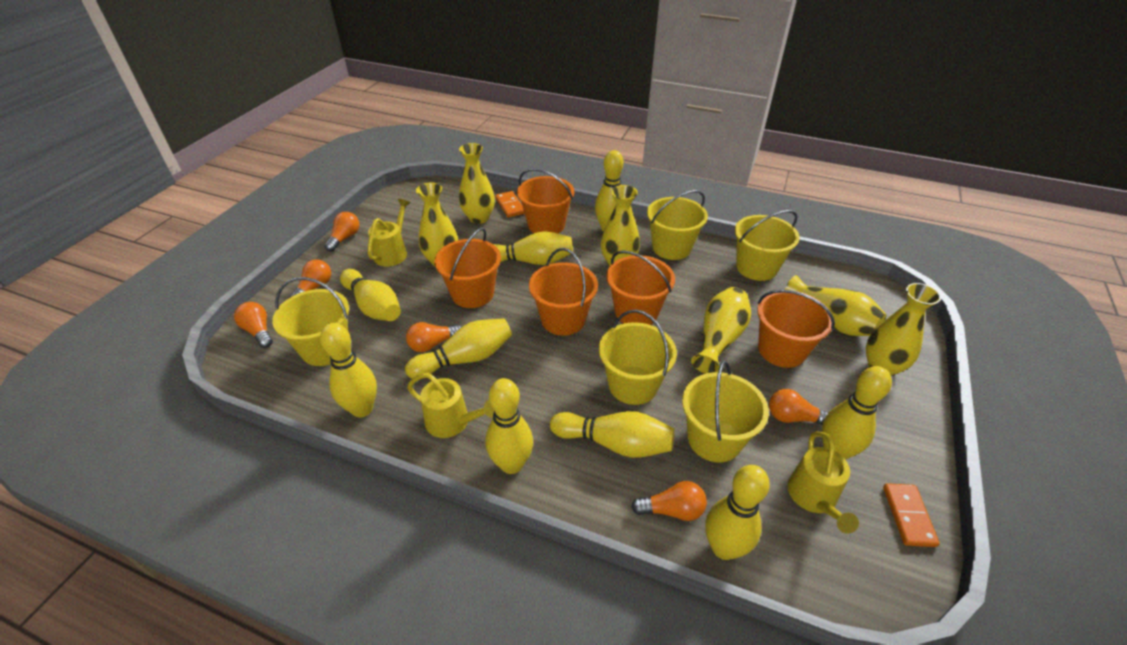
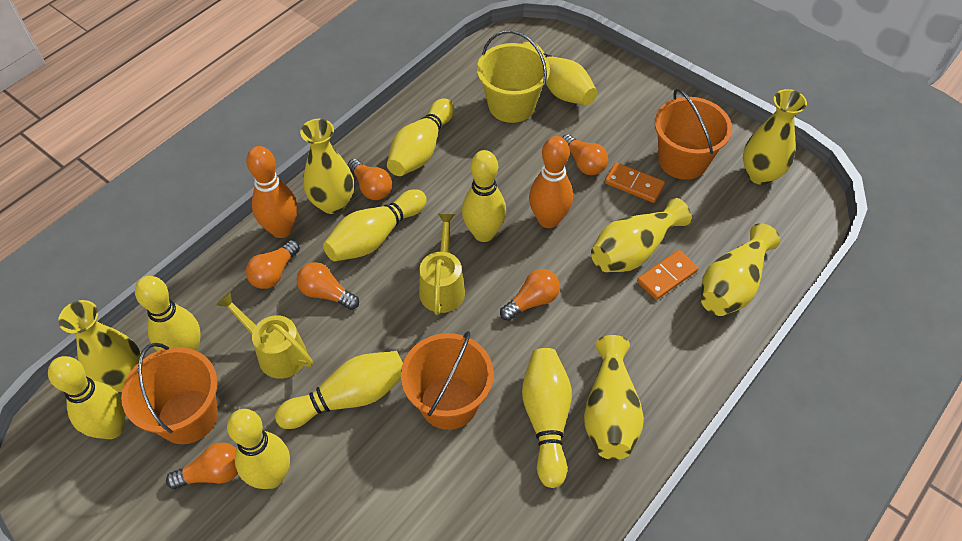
orange bowling pin: 0 -> 2
orange bucket: 5 -> 3
yellow bucket: 5 -> 1
yellow watering can: 3 -> 2

